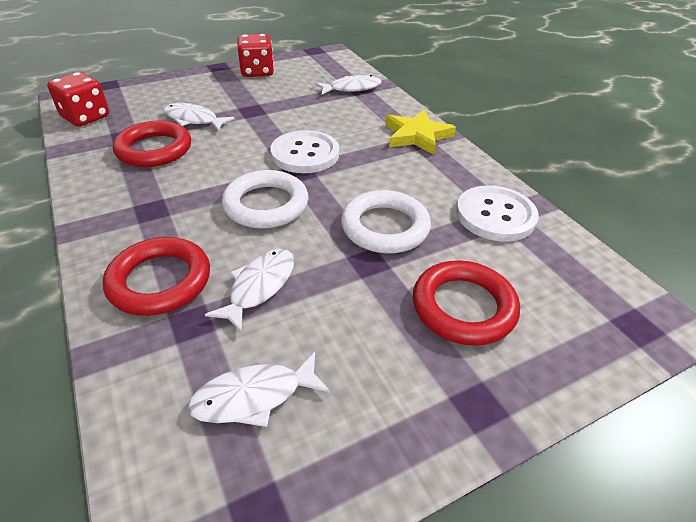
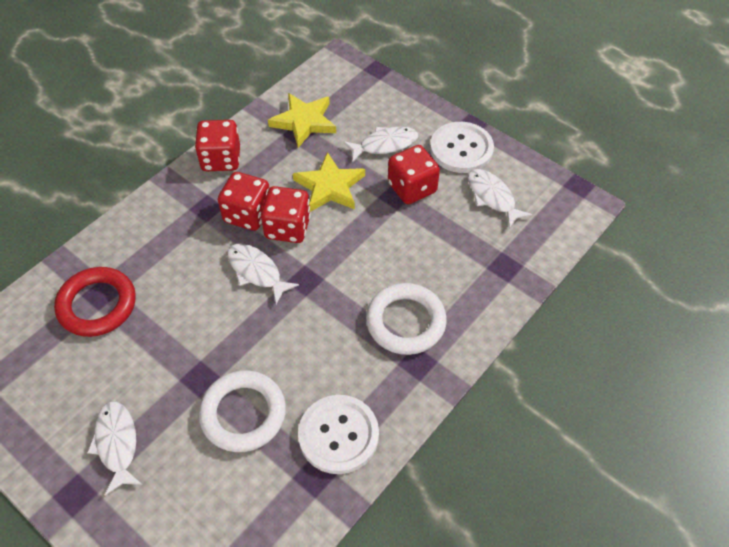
red dice: 2 -> 4
red ring: 3 -> 1
yellow star: 1 -> 2

